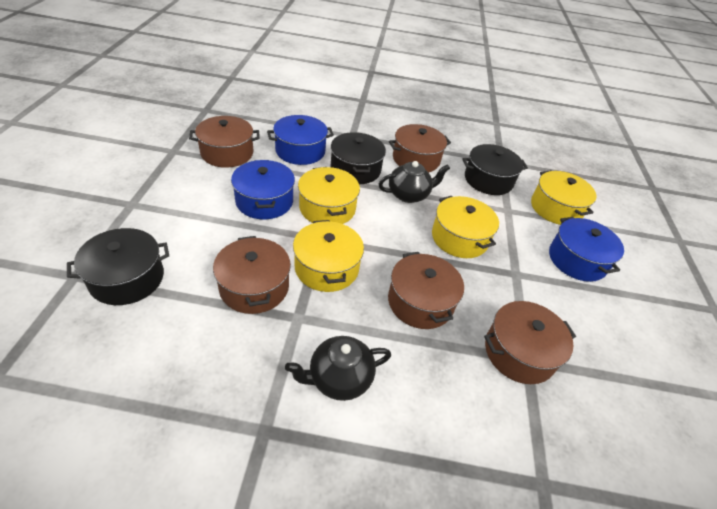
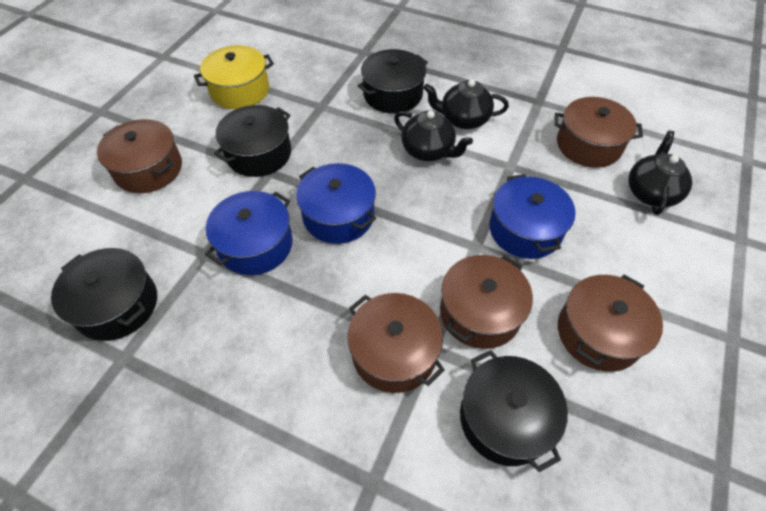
black pot: 3 -> 4
black teapot: 2 -> 3
yellow pot: 4 -> 1

